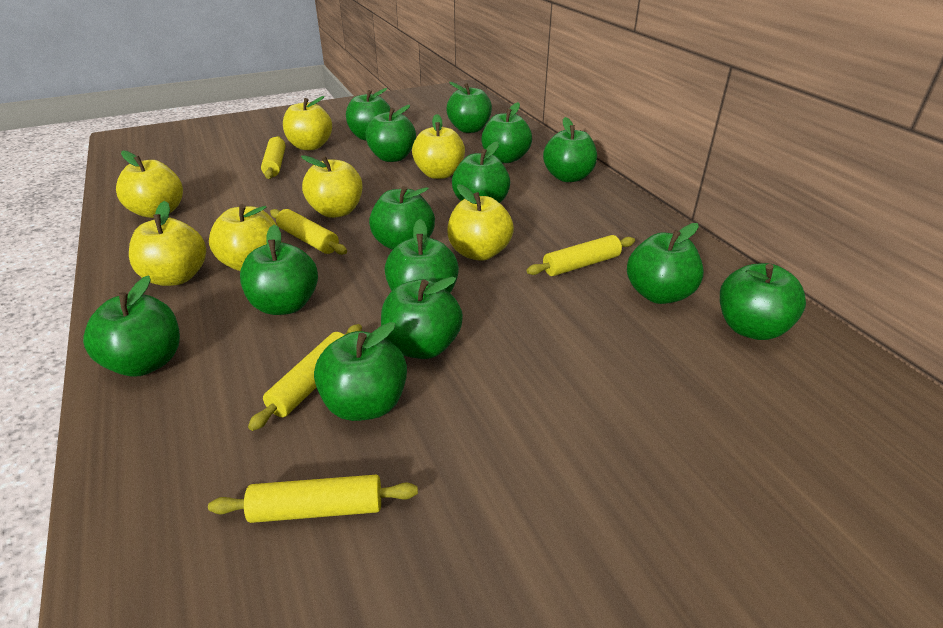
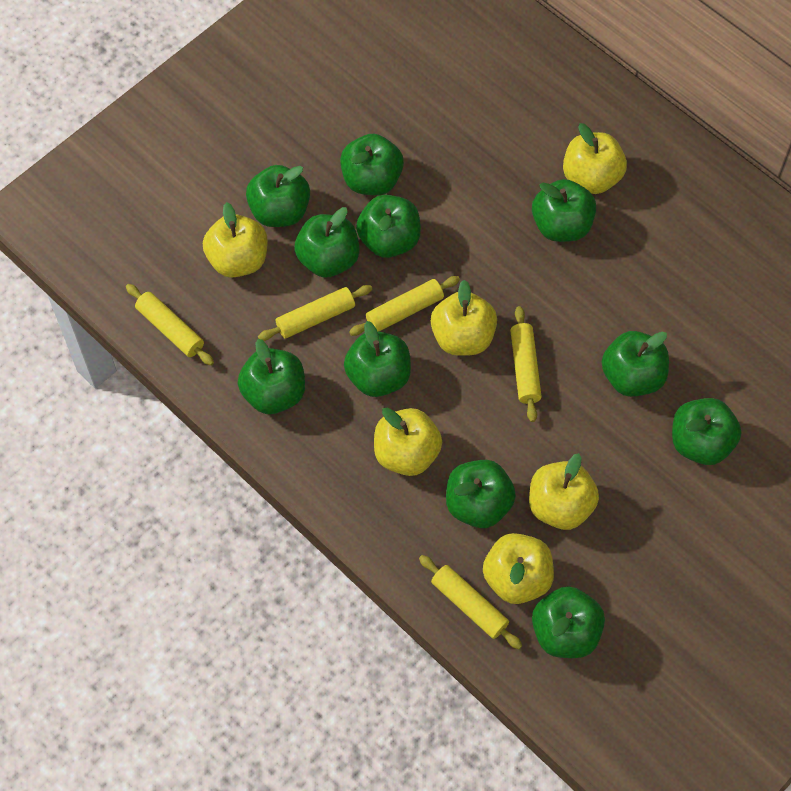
green apple: 14 -> 11
yellow apple: 7 -> 6

